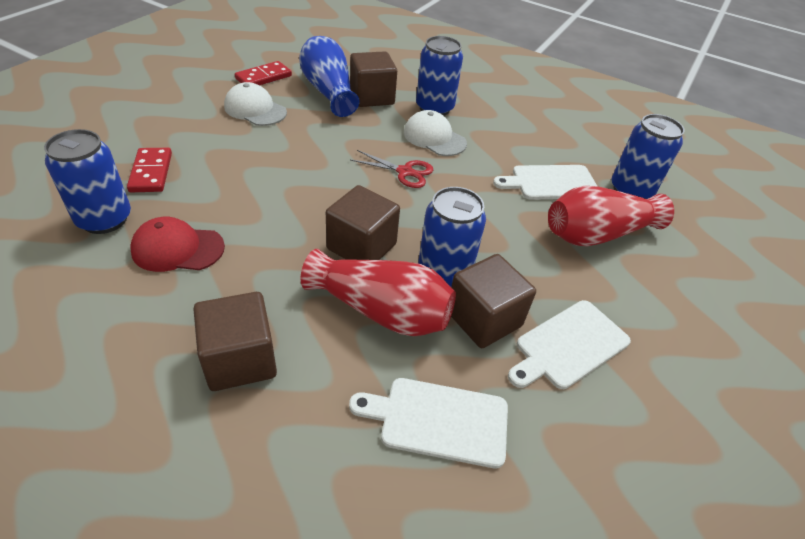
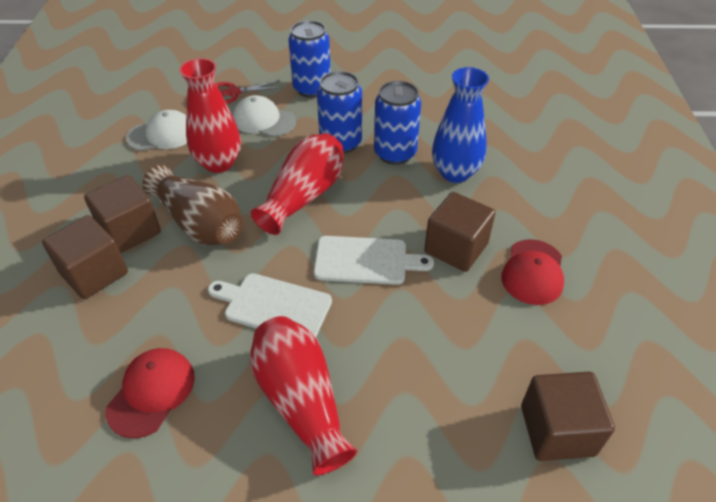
blue can: 4 -> 3
brown vase: 0 -> 1
red cap: 1 -> 2
red domino: 2 -> 0
red vase: 2 -> 3
white cutting board: 3 -> 2

